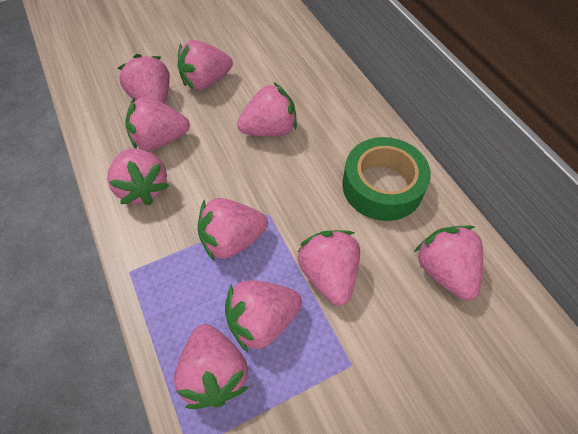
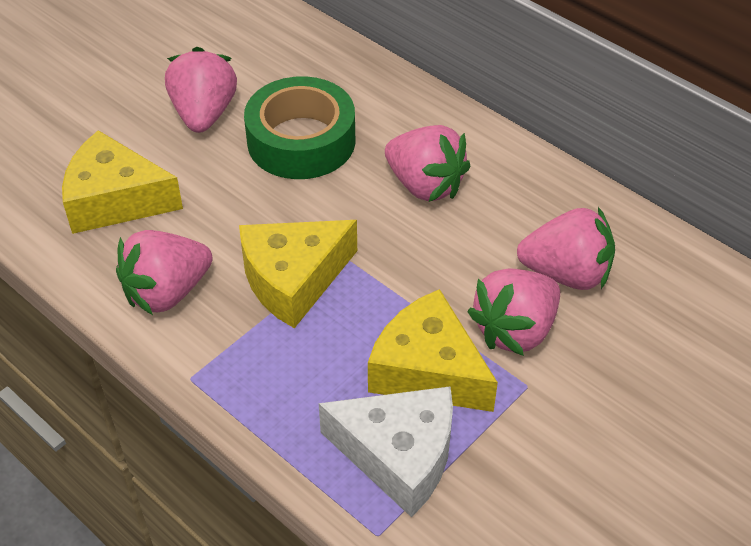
pink strawberry: 10 -> 5
white cheese: 0 -> 1
yellow cheese: 0 -> 3

